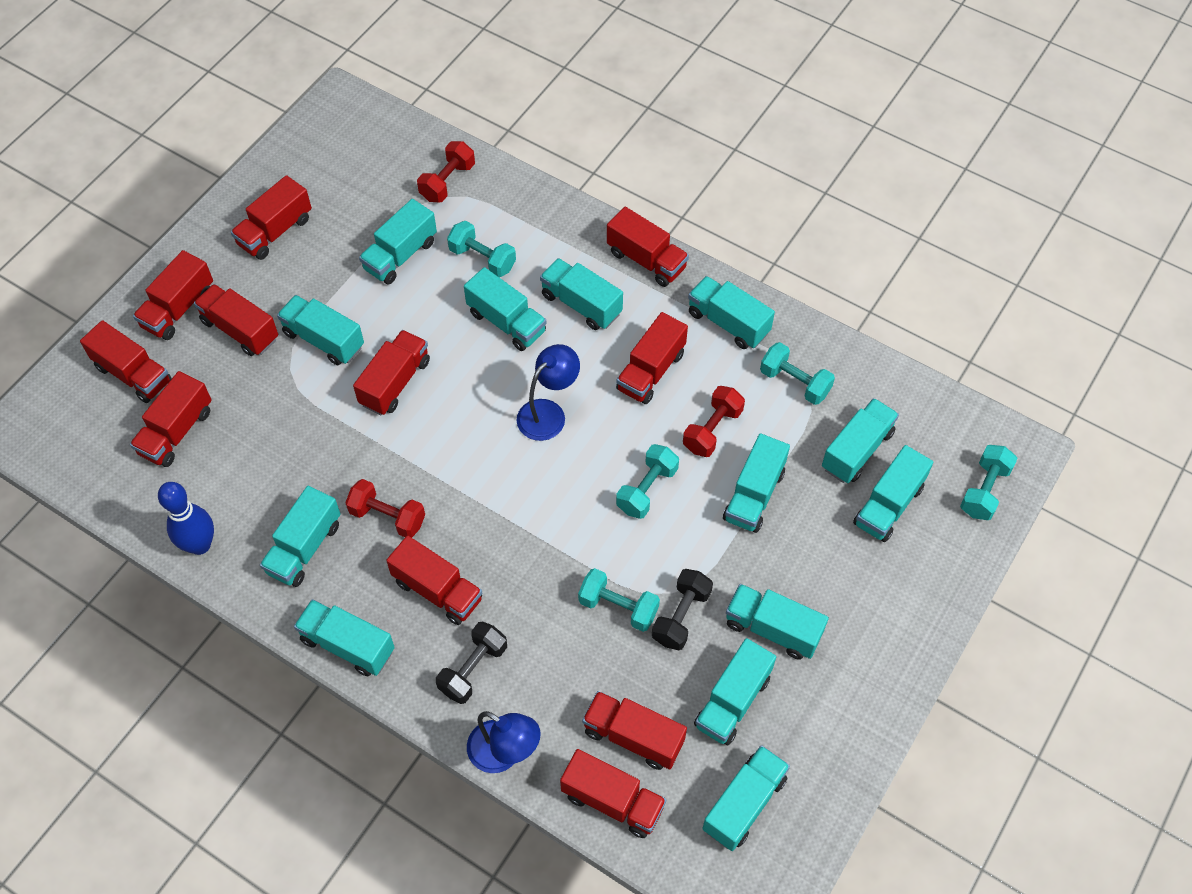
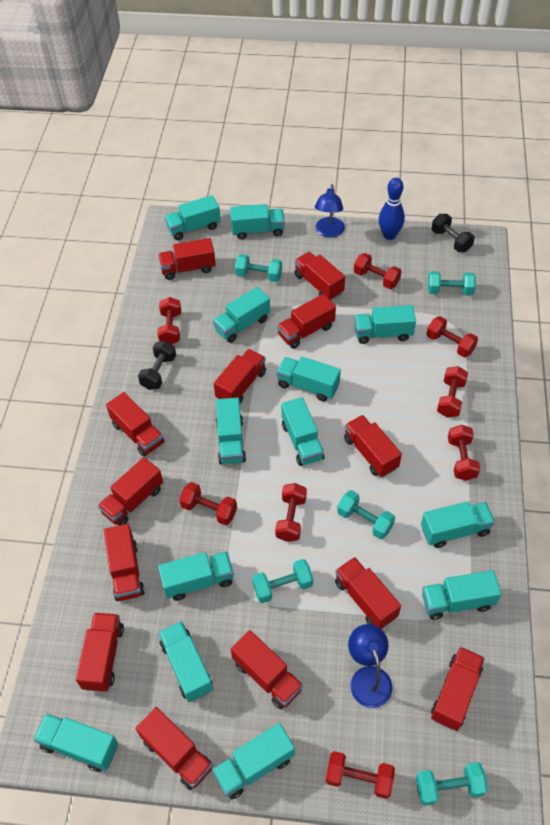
red dumbbell: 3 -> 8
red truck: 11 -> 13

